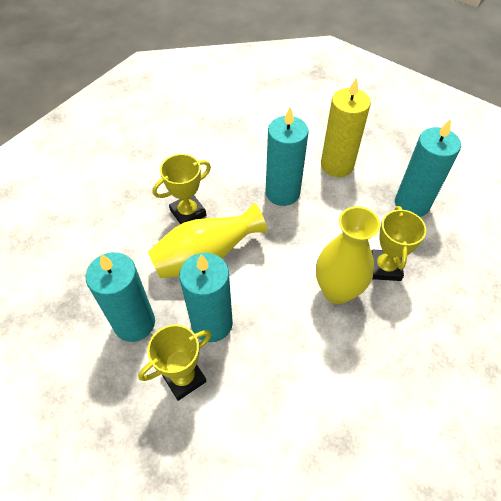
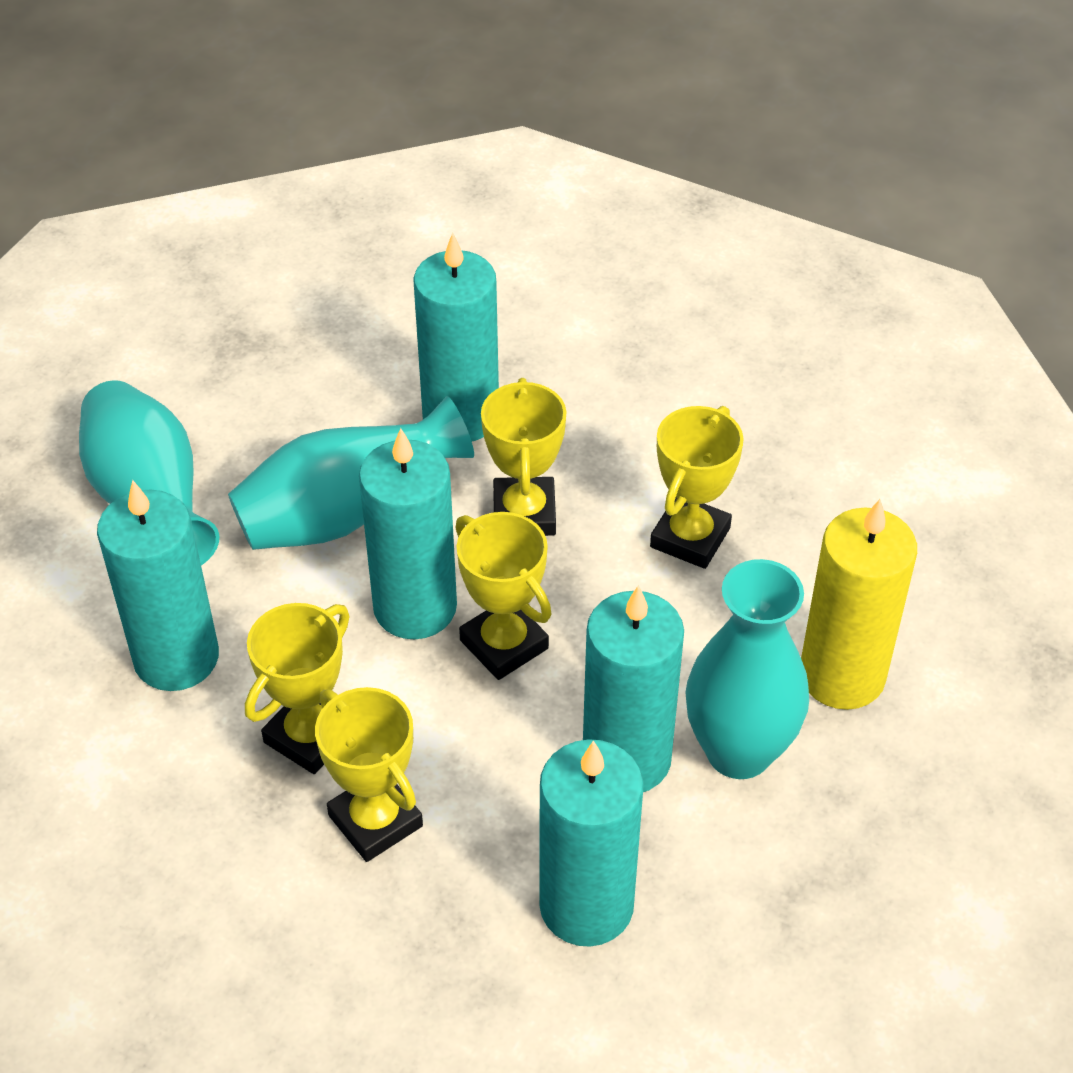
turquoise candle: 4 -> 5
turquoise vase: 0 -> 3
yellow trophy: 3 -> 5
yellow vase: 2 -> 0

